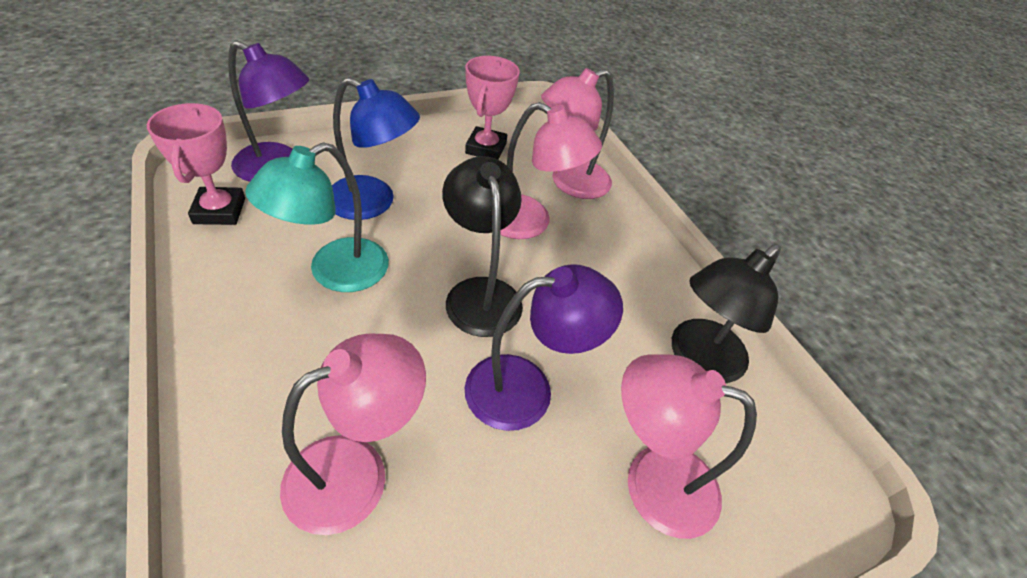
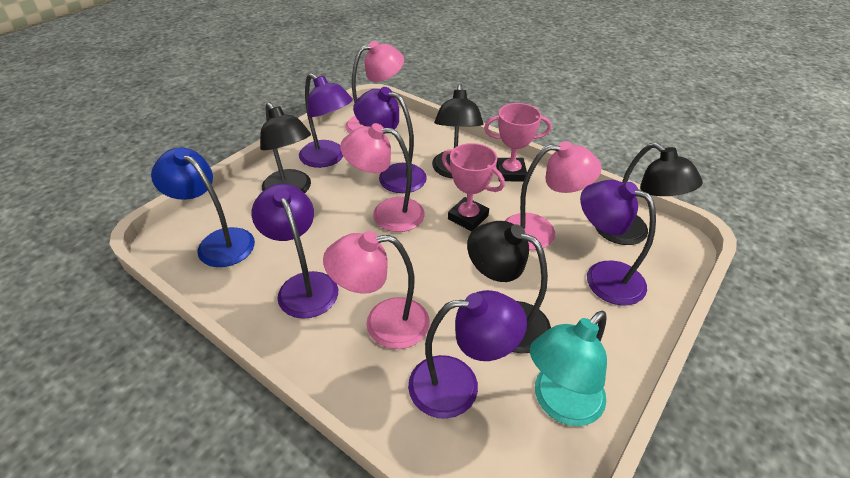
black lamp: 2 -> 4
purple lamp: 2 -> 5

